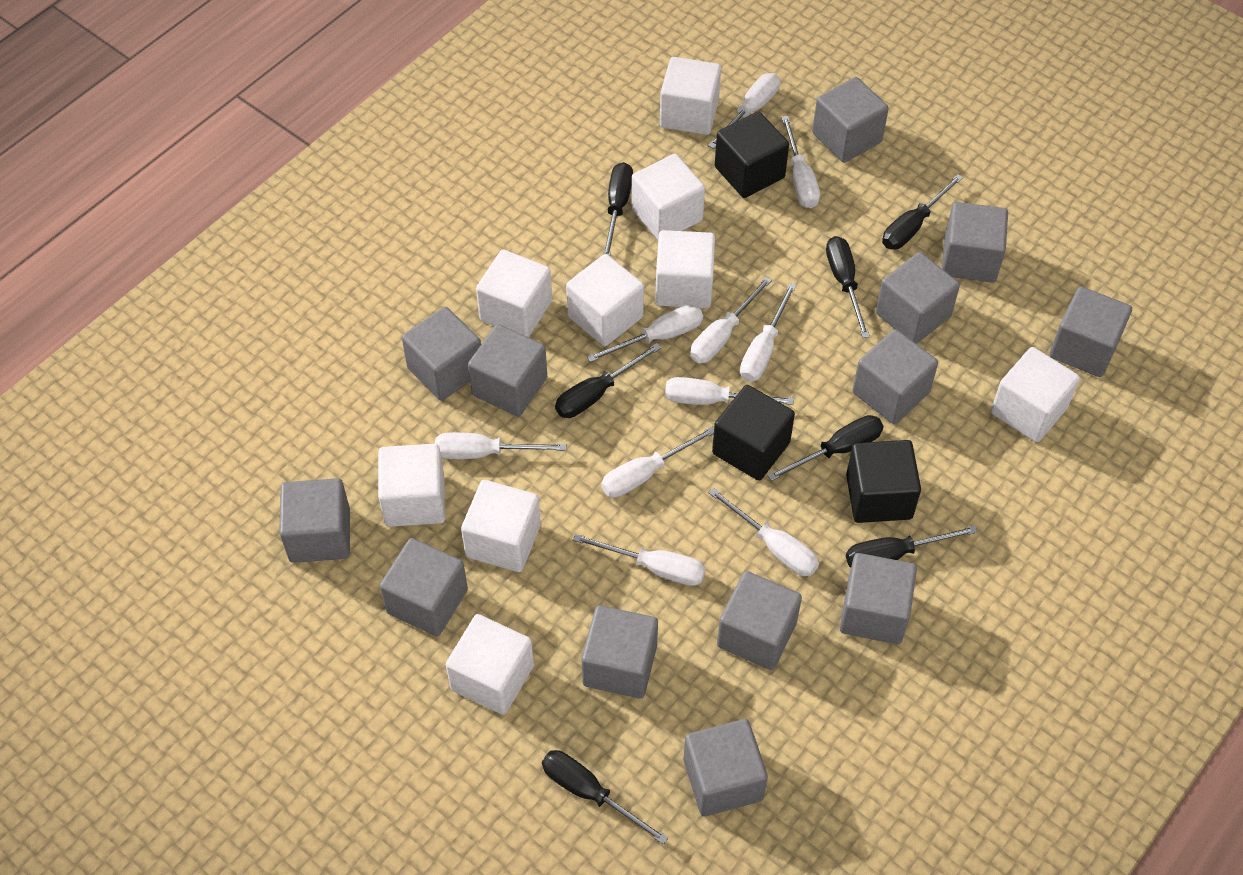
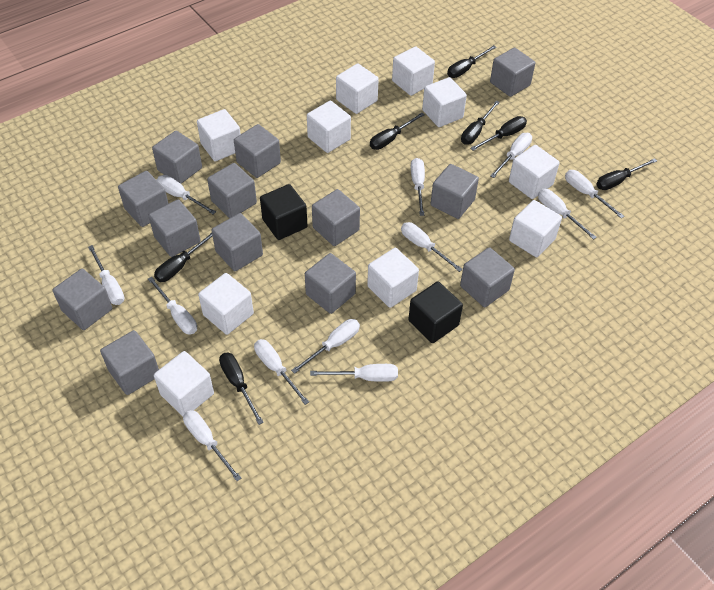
black cube: 3 -> 2
white cube: 9 -> 10
white screwdriver: 10 -> 12

